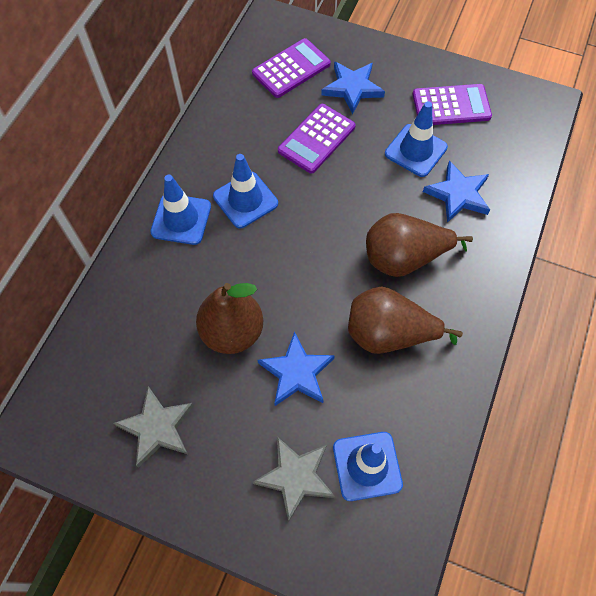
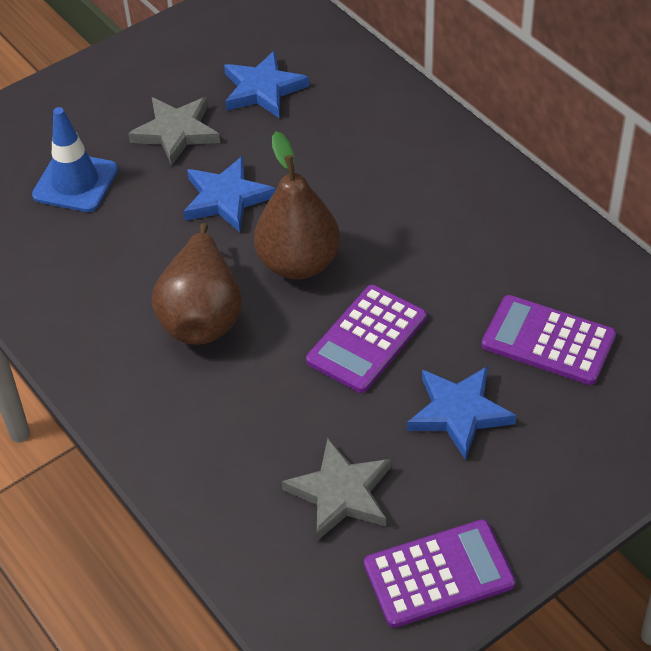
blue traffic cone: 4 -> 1
brown pear: 3 -> 2

